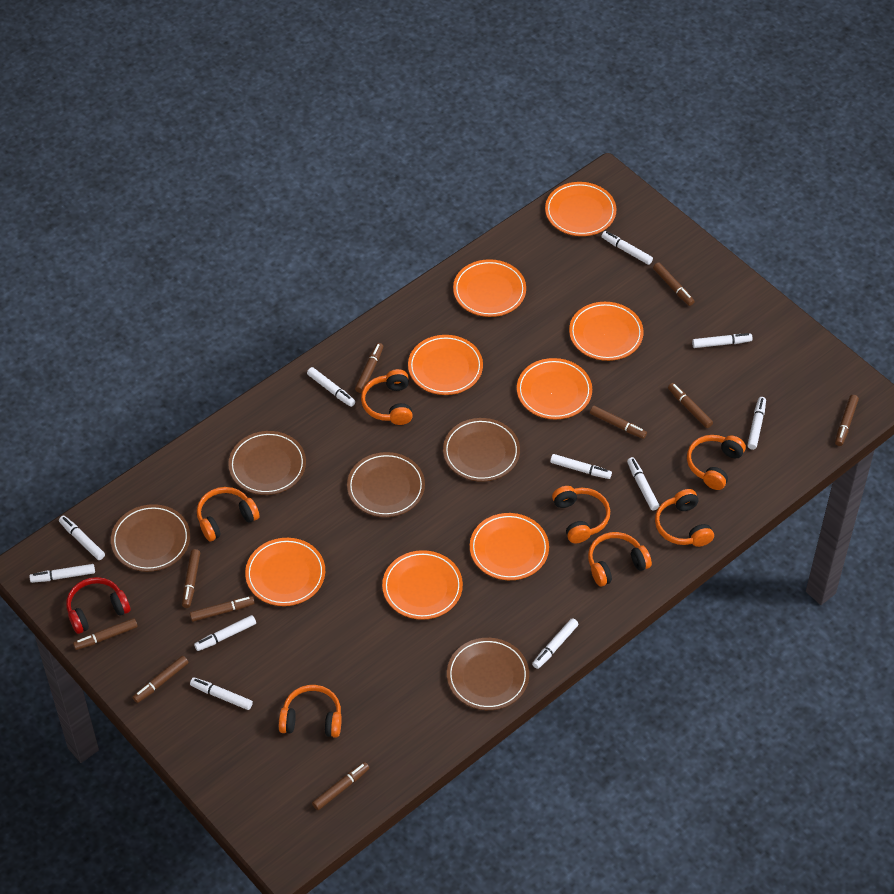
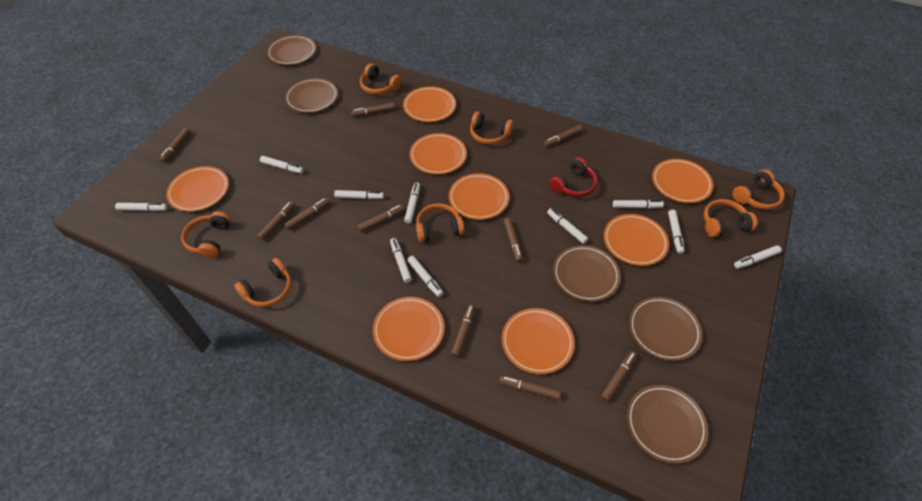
white marker: 11 -> 10

